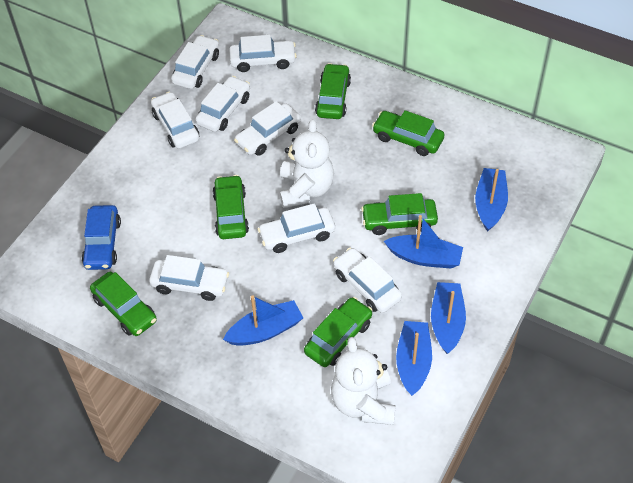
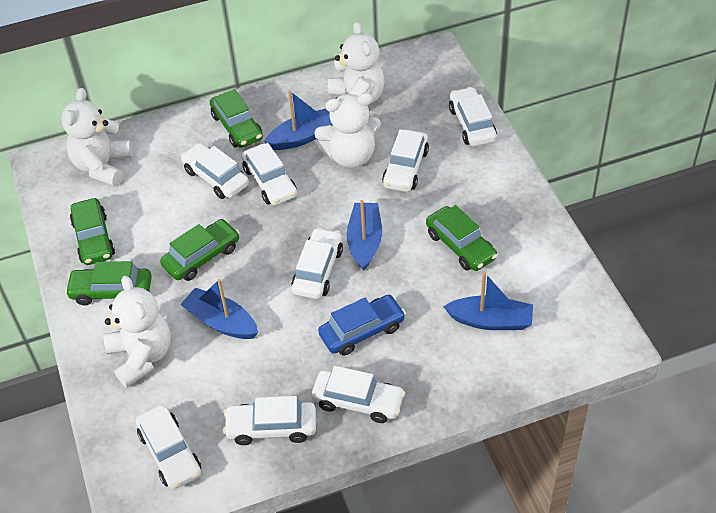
blue boat: 5 -> 4
green car: 6 -> 5
white teddy bear: 2 -> 4

